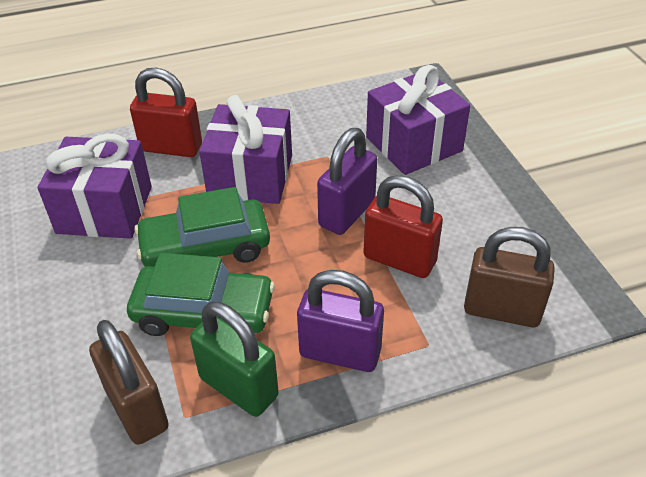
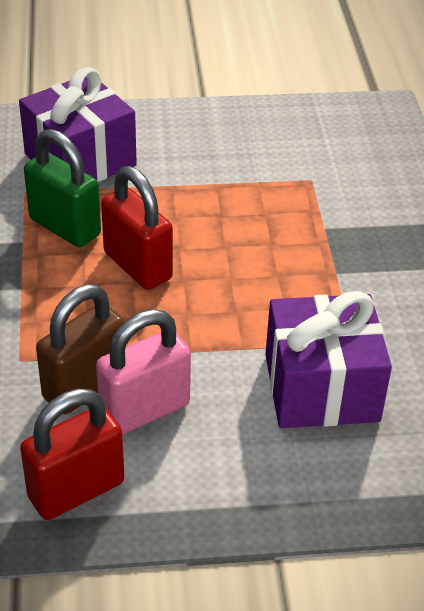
brown padlock: 2 -> 1
green car: 2 -> 0
pink padlock: 0 -> 1
purple gift: 3 -> 2
purple padlock: 2 -> 0

